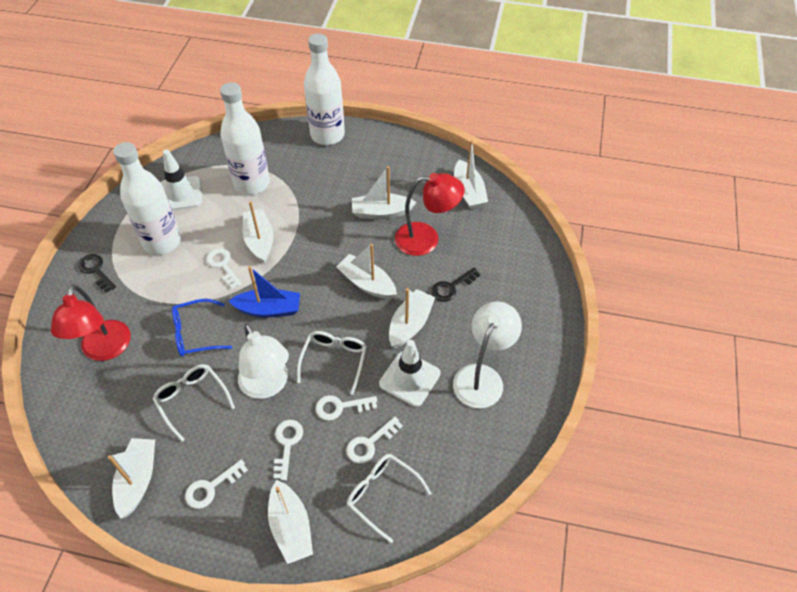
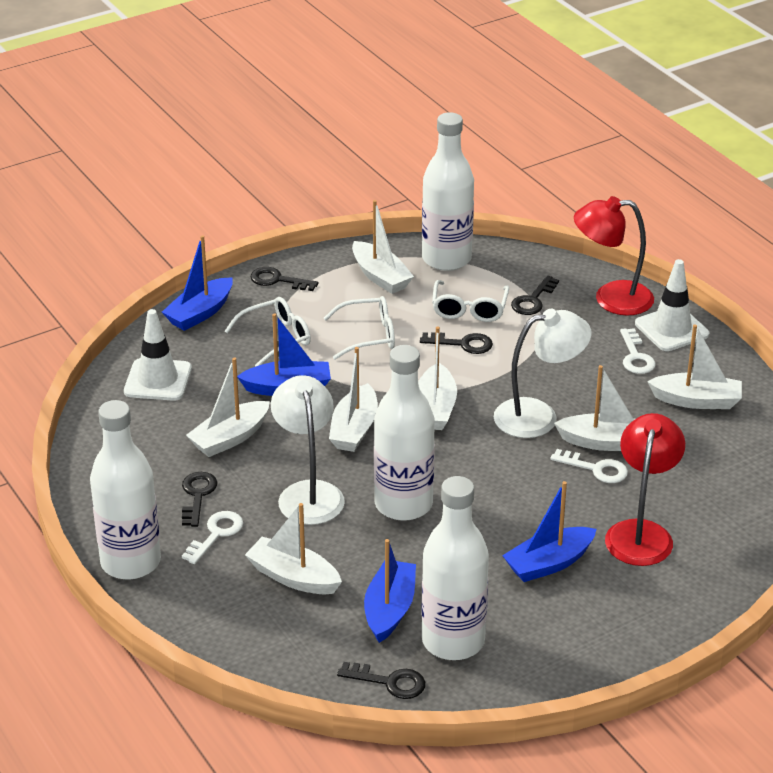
black key: 2 -> 5
blue boat: 1 -> 4
blue glasses: 1 -> 0
white bottle: 3 -> 4
white key: 5 -> 3

